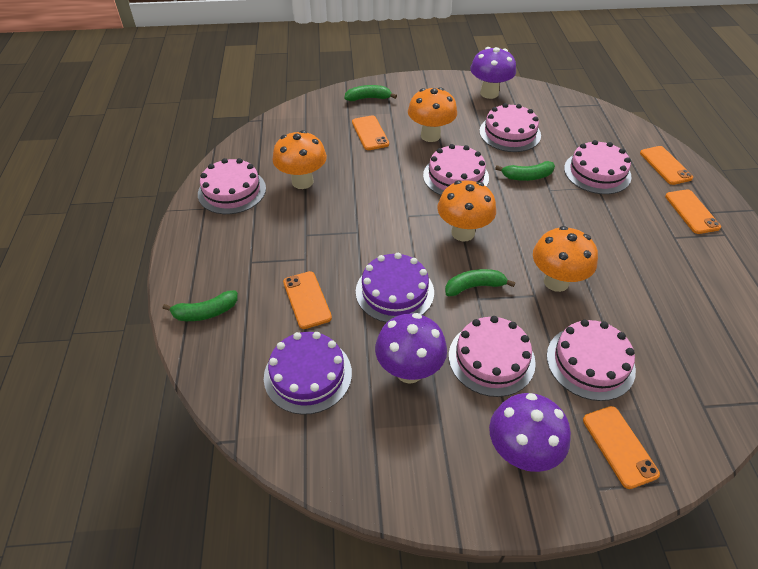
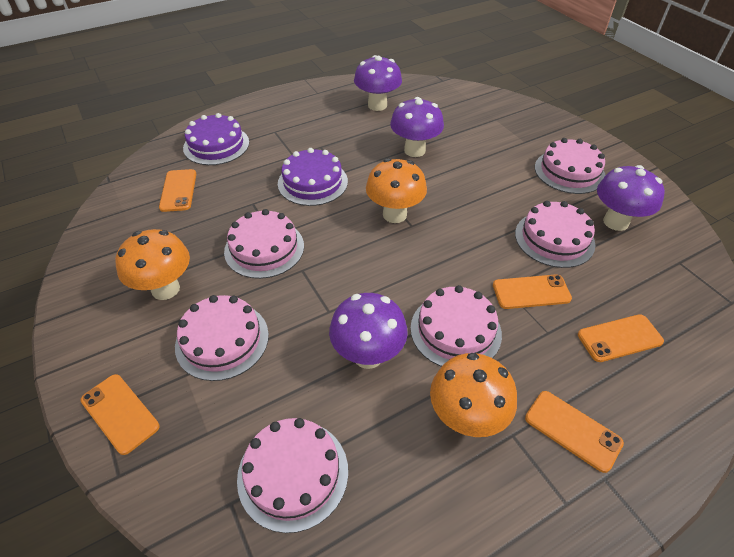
green banana: 4 -> 0
orange mushroom: 4 -> 3
purple mushroom: 3 -> 4

